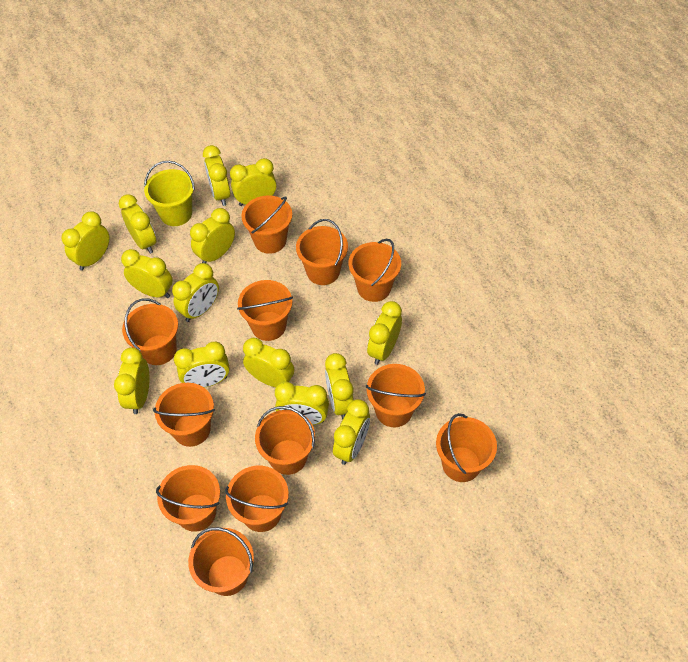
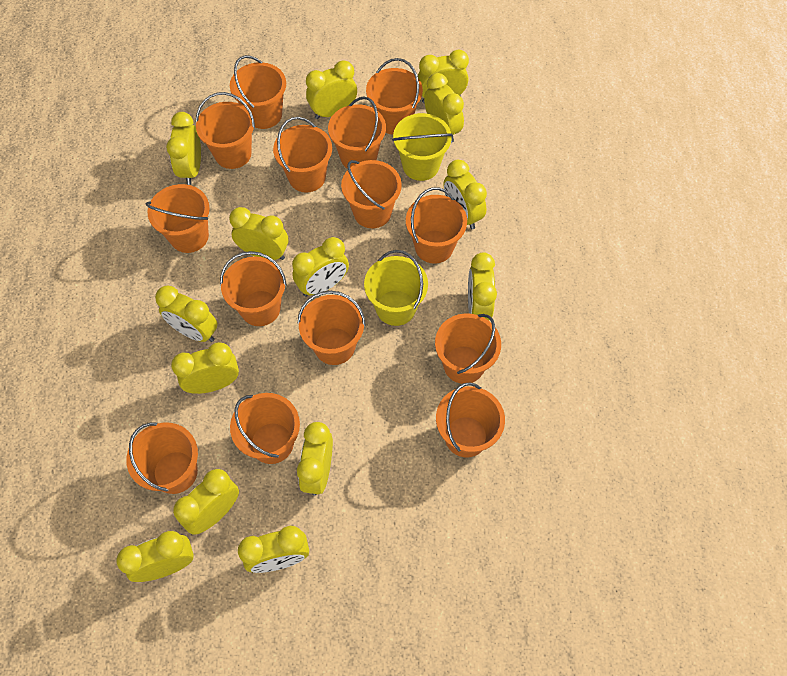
orange bucket: 12 -> 14
yellow bucket: 1 -> 2

